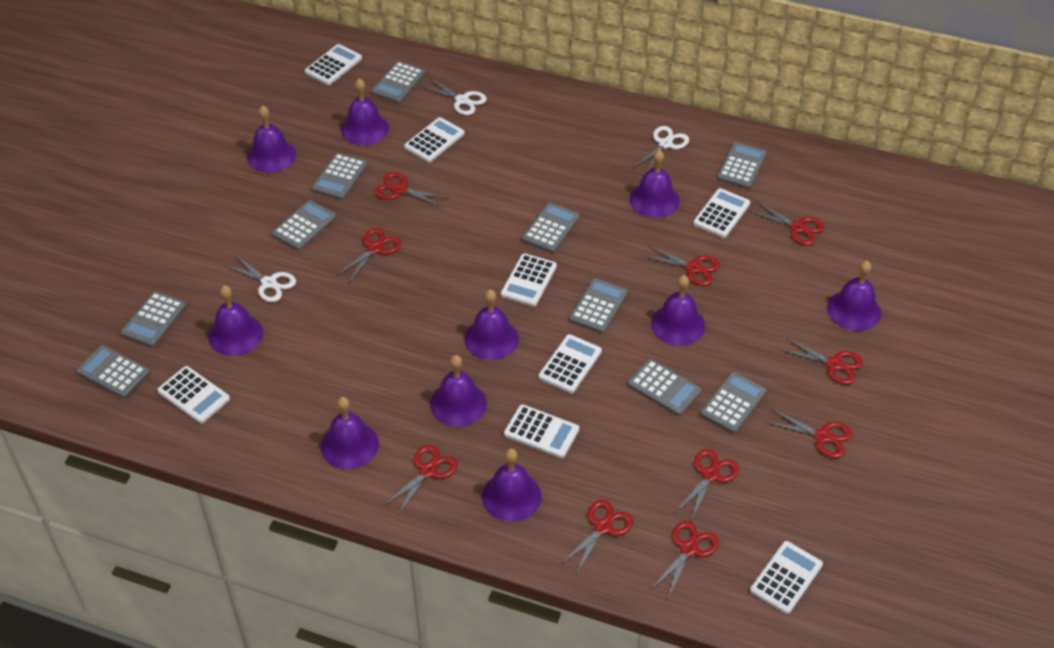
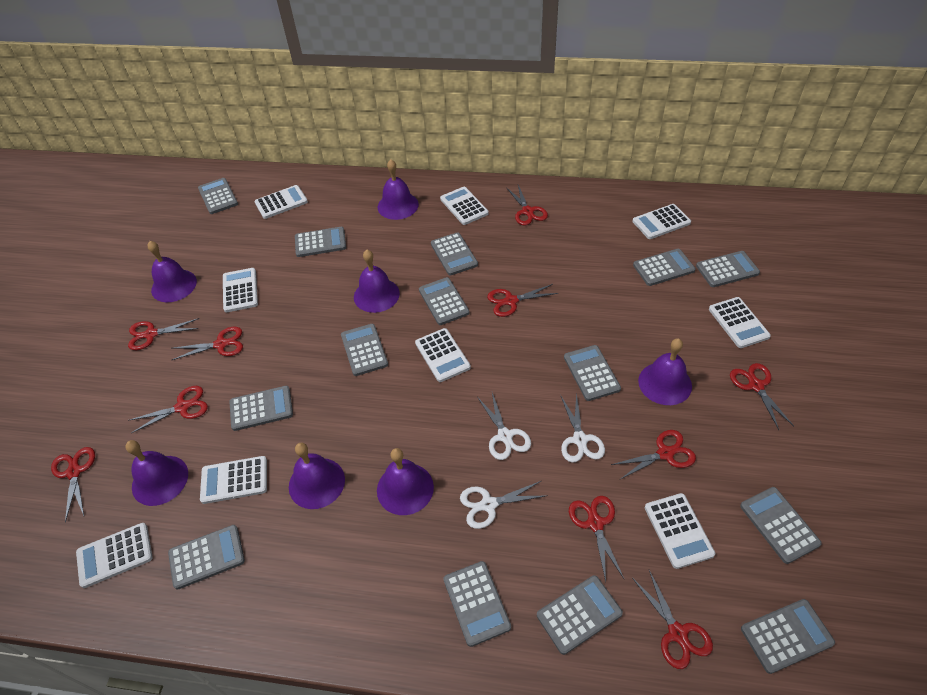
grey calculator: 10 -> 14
purple bell: 10 -> 7
white calculator: 8 -> 9

